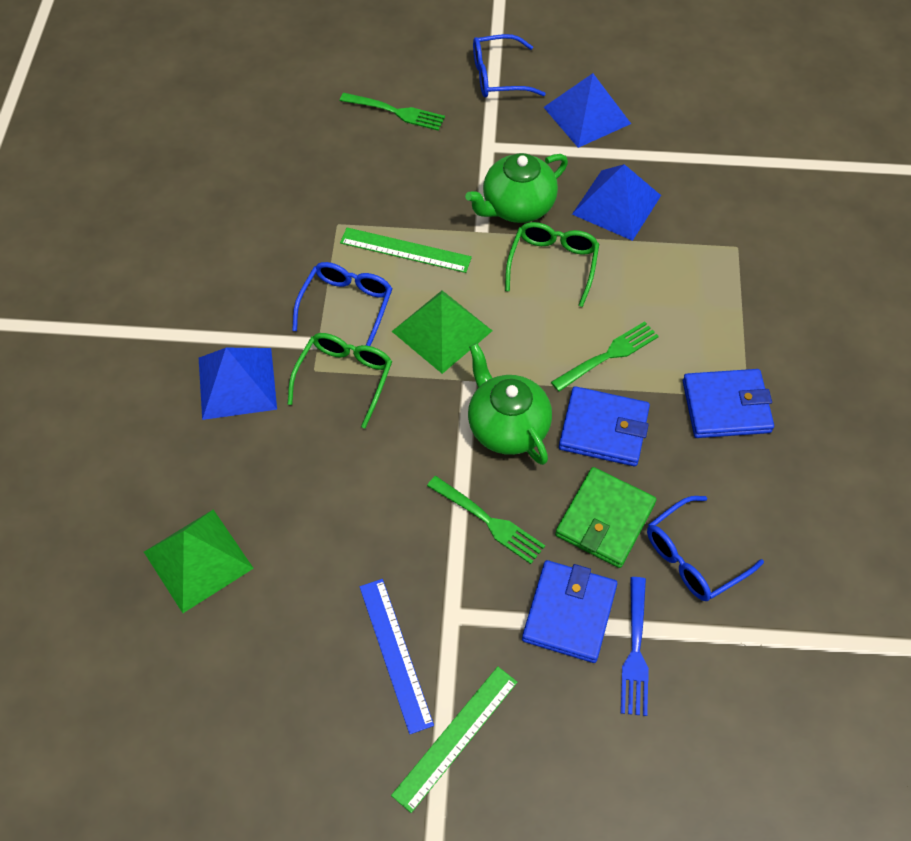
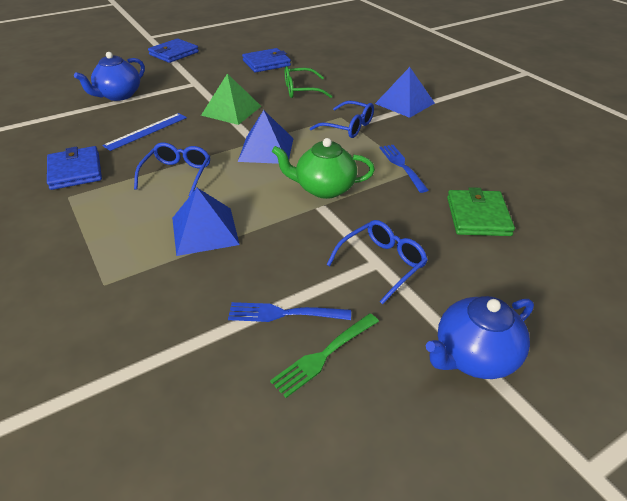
blue fork: 1 -> 2
blue teapot: 0 -> 2
green fork: 3 -> 1
green glasses: 2 -> 1
green pyramid: 2 -> 1
green ruler: 2 -> 0
green teapot: 2 -> 1

